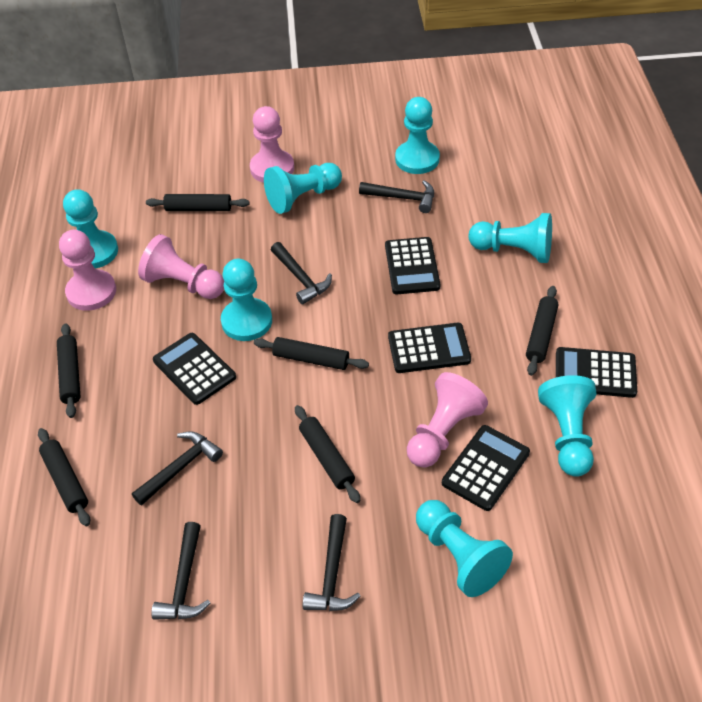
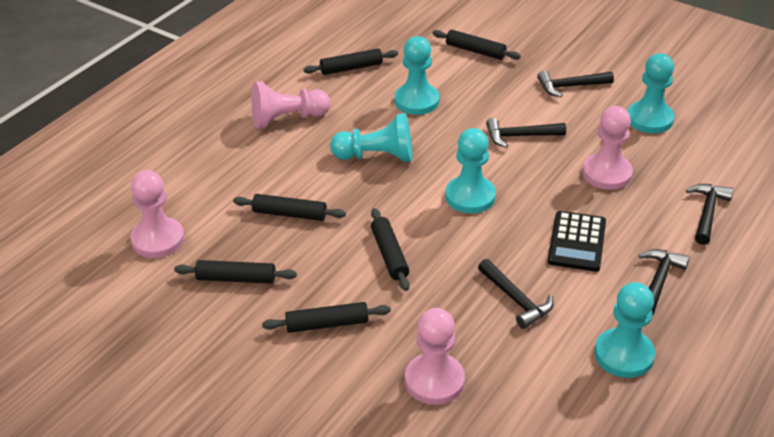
black calculator: 5 -> 1
turquoise pawn: 7 -> 5

